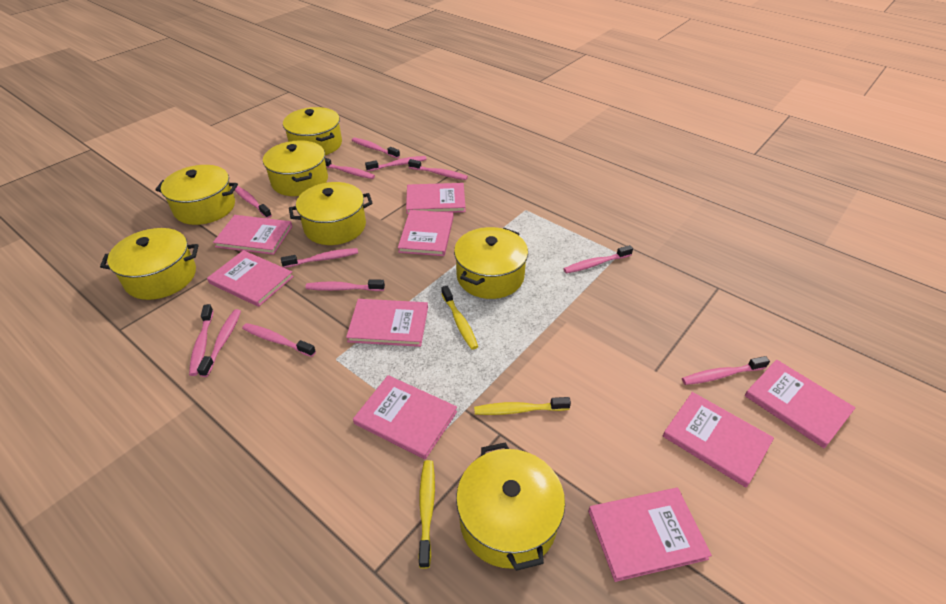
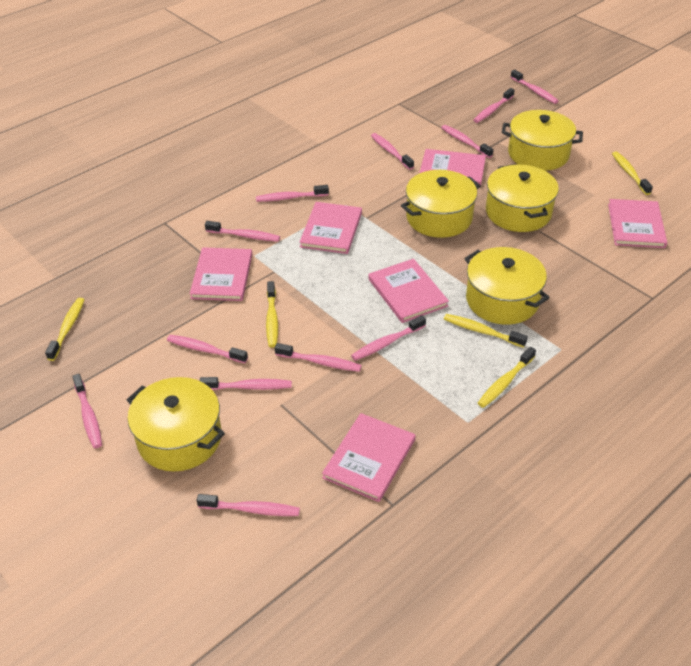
pink book: 9 -> 6
yellow pot: 7 -> 5
yellow toothbrush: 3 -> 5

